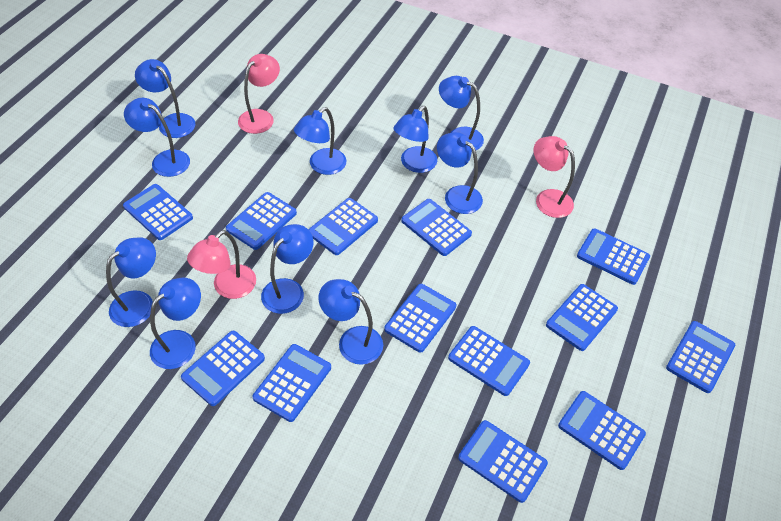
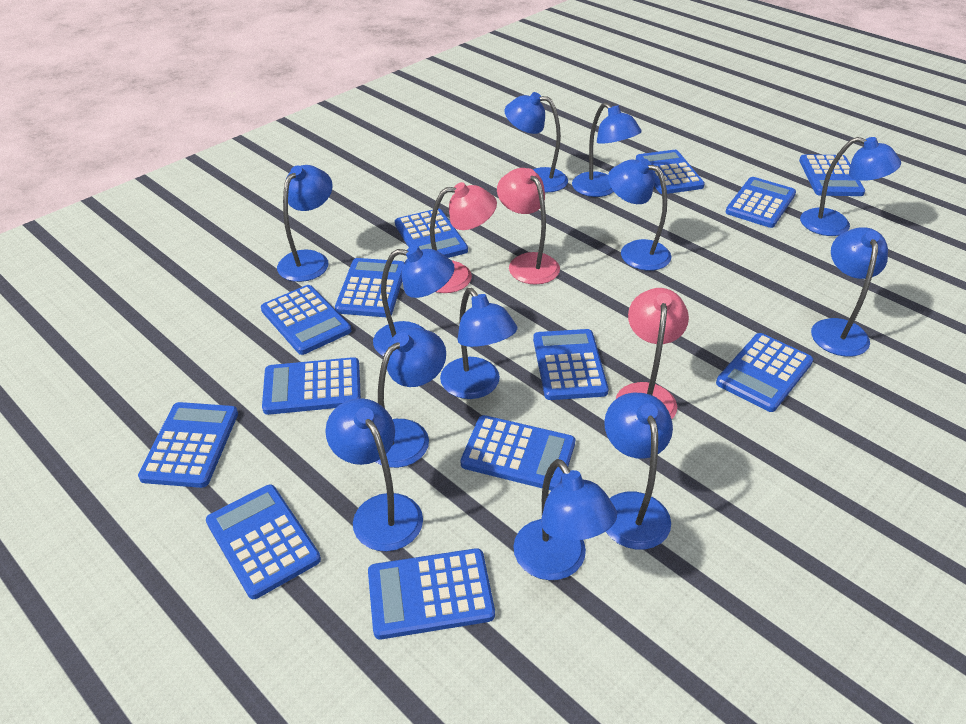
blue lamp: 10 -> 12

